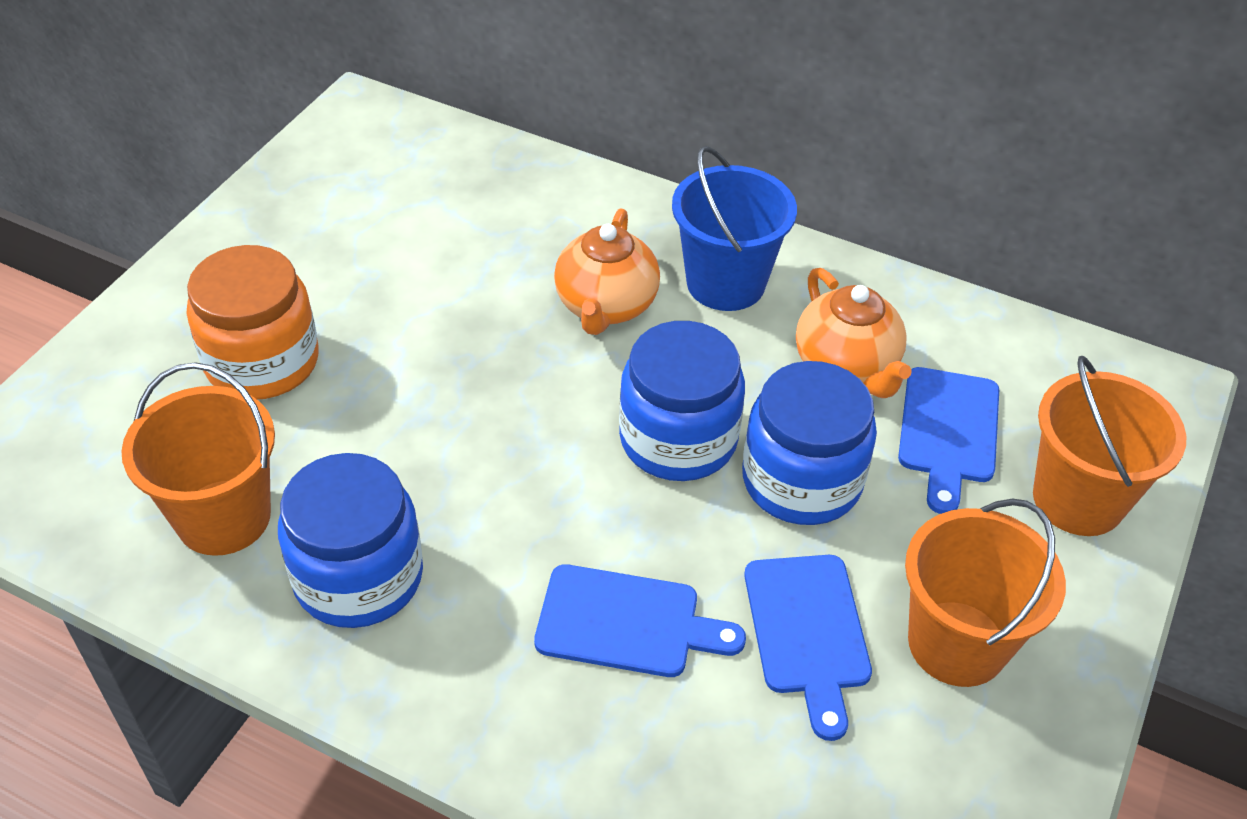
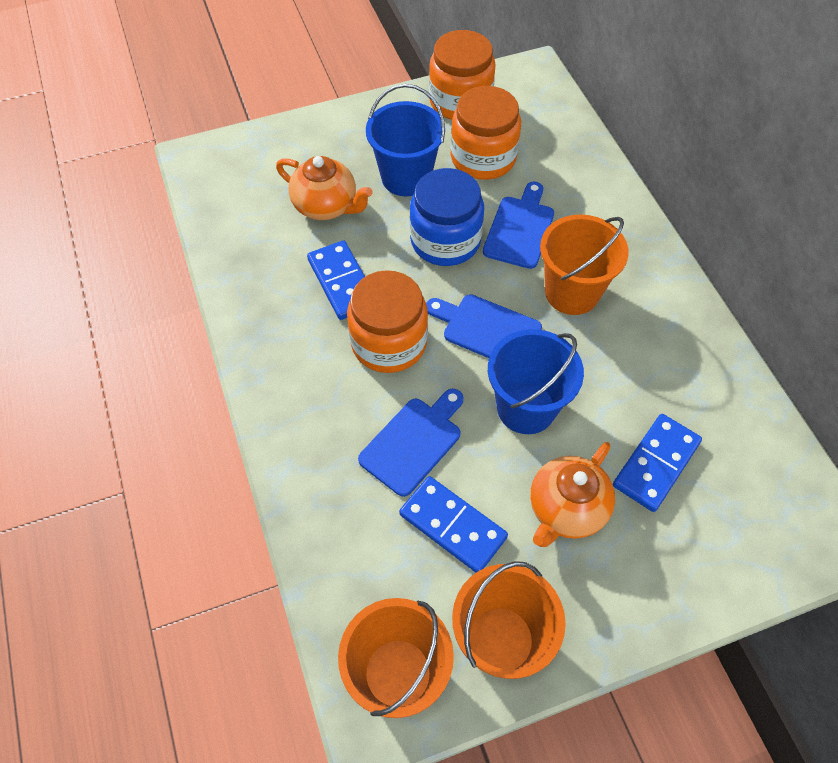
blue bucket: 1 -> 2
blue domino: 0 -> 3
blue jar: 3 -> 1
orange jar: 1 -> 3

